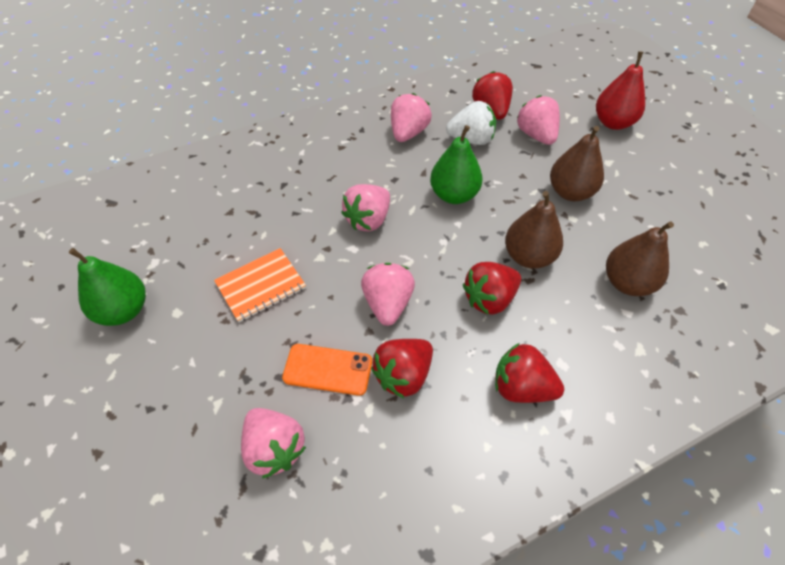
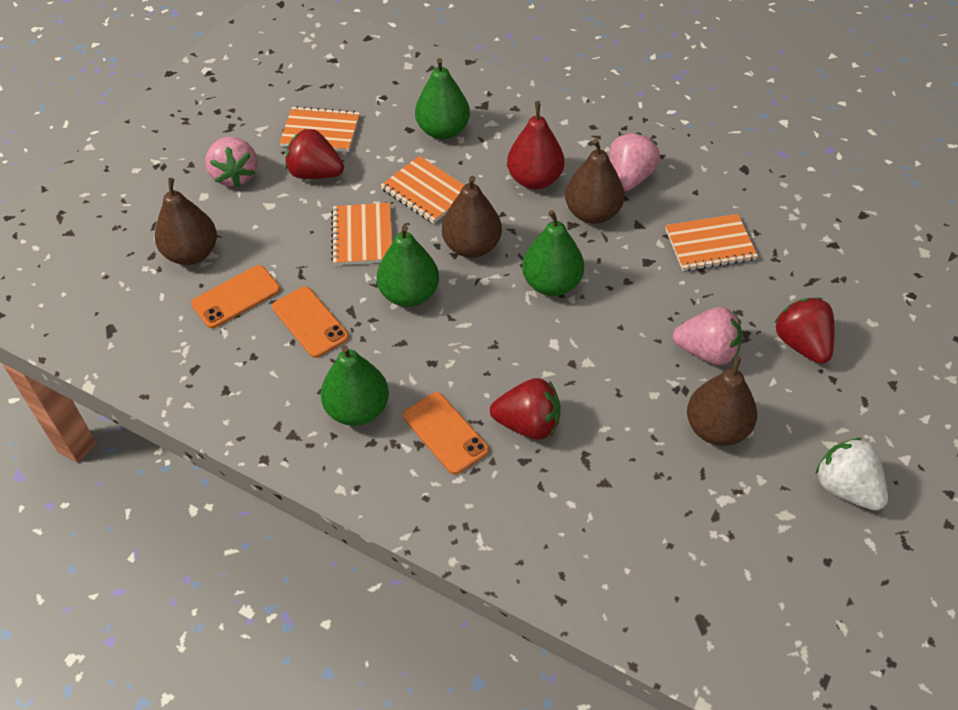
brown pear: 3 -> 4
green pear: 2 -> 4
orange notebook: 1 -> 4
orange phone: 1 -> 3
pink strawberry: 5 -> 3
red strawberry: 4 -> 3

